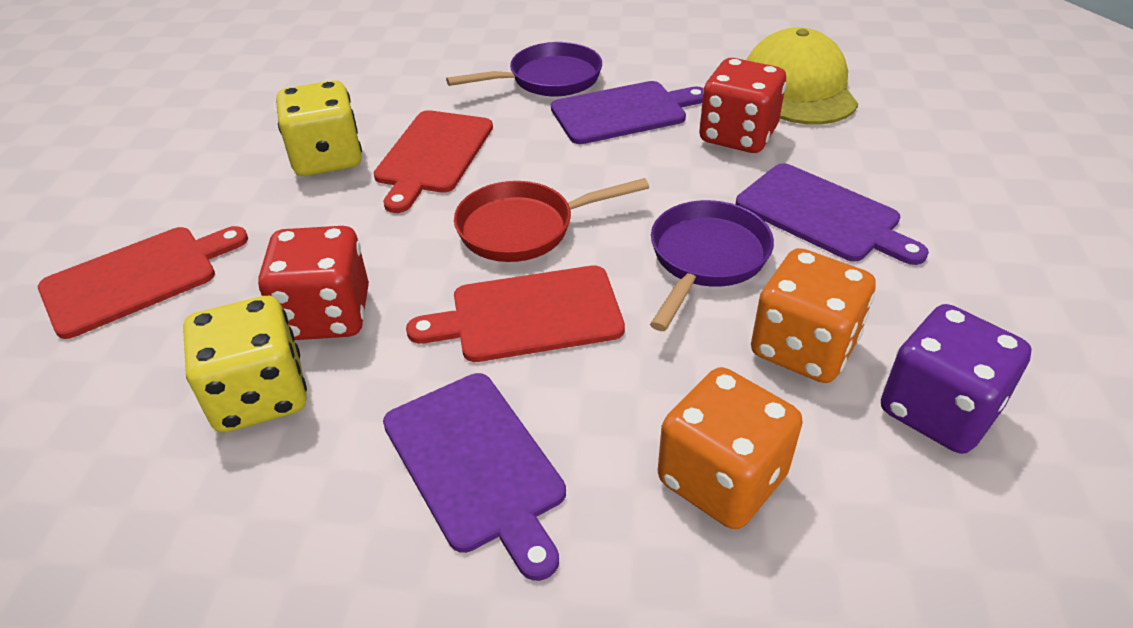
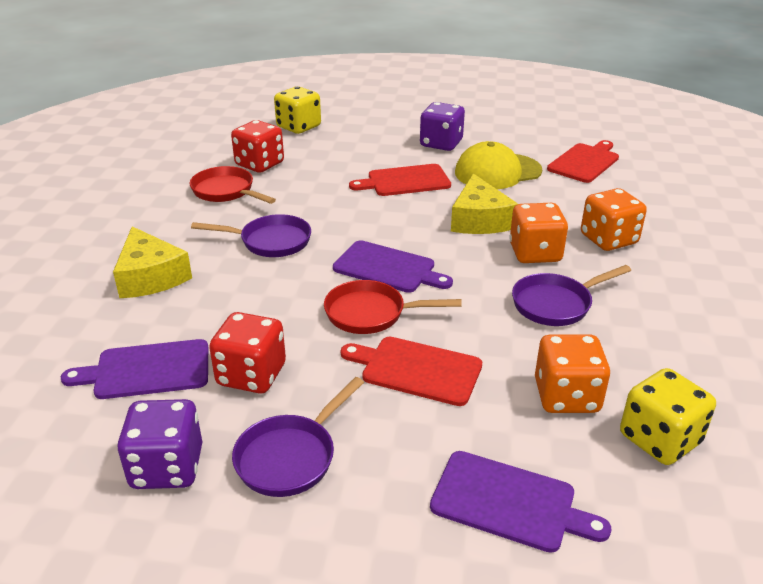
orange dice: 2 -> 3
purple dice: 1 -> 2
purple pan: 2 -> 3
red pan: 1 -> 2
yellow cheese: 0 -> 2

